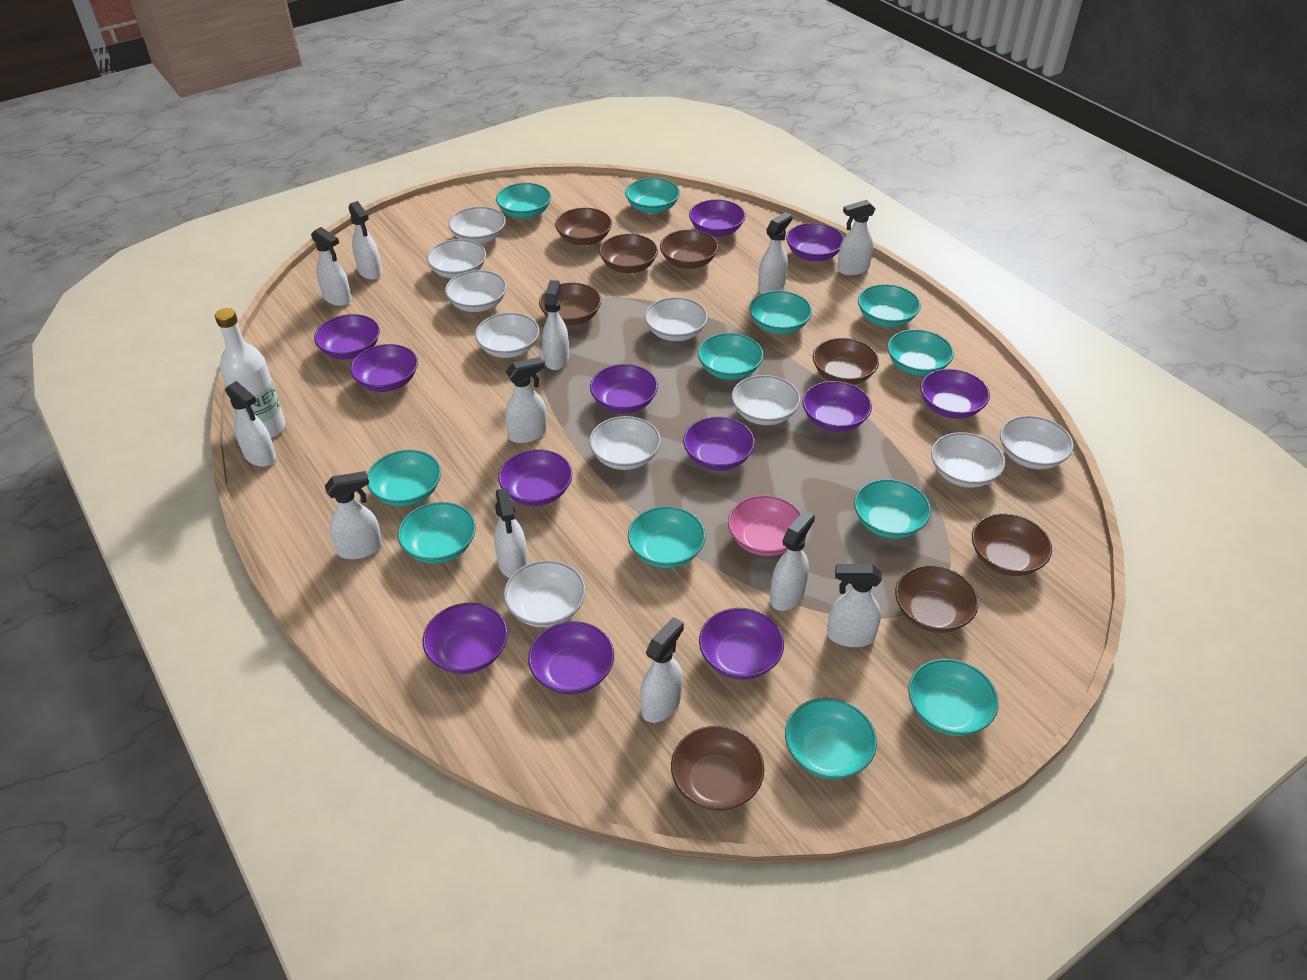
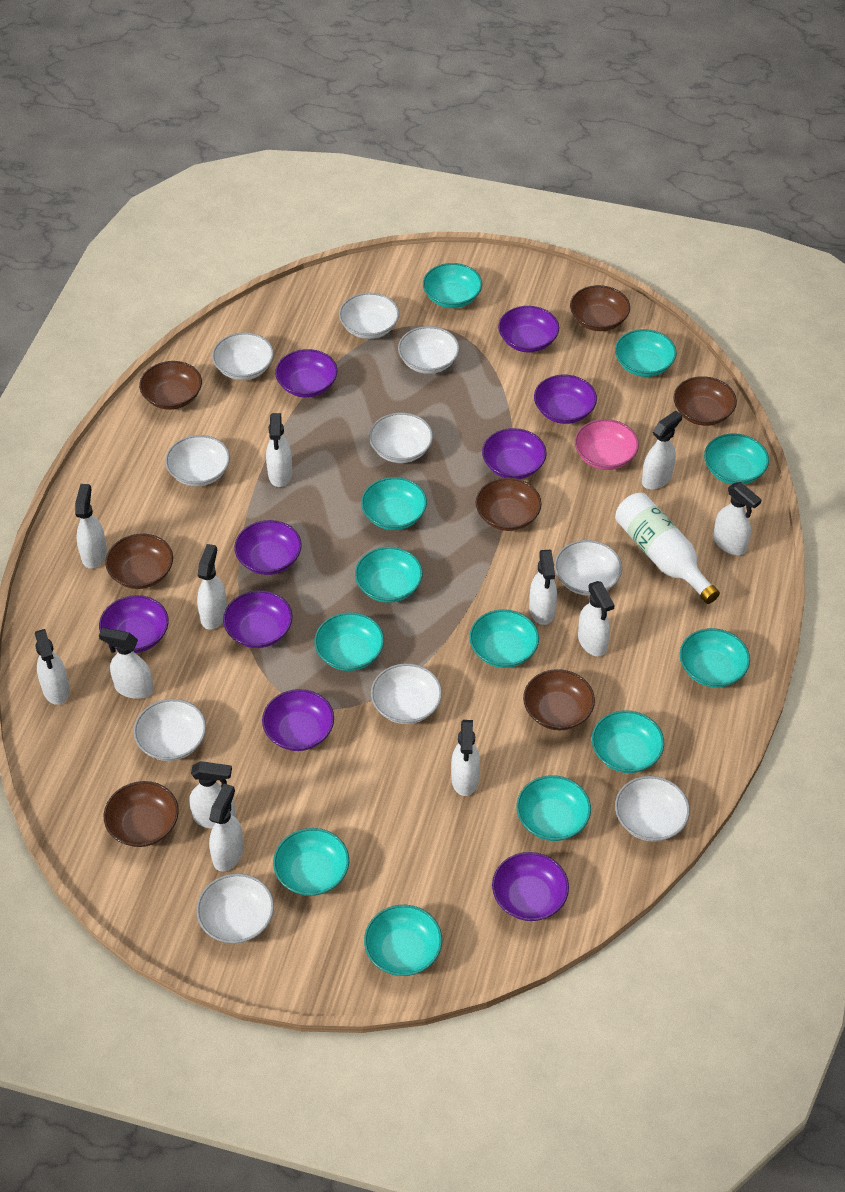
brown bowl: 8 -> 7
purple bowl: 12 -> 9

